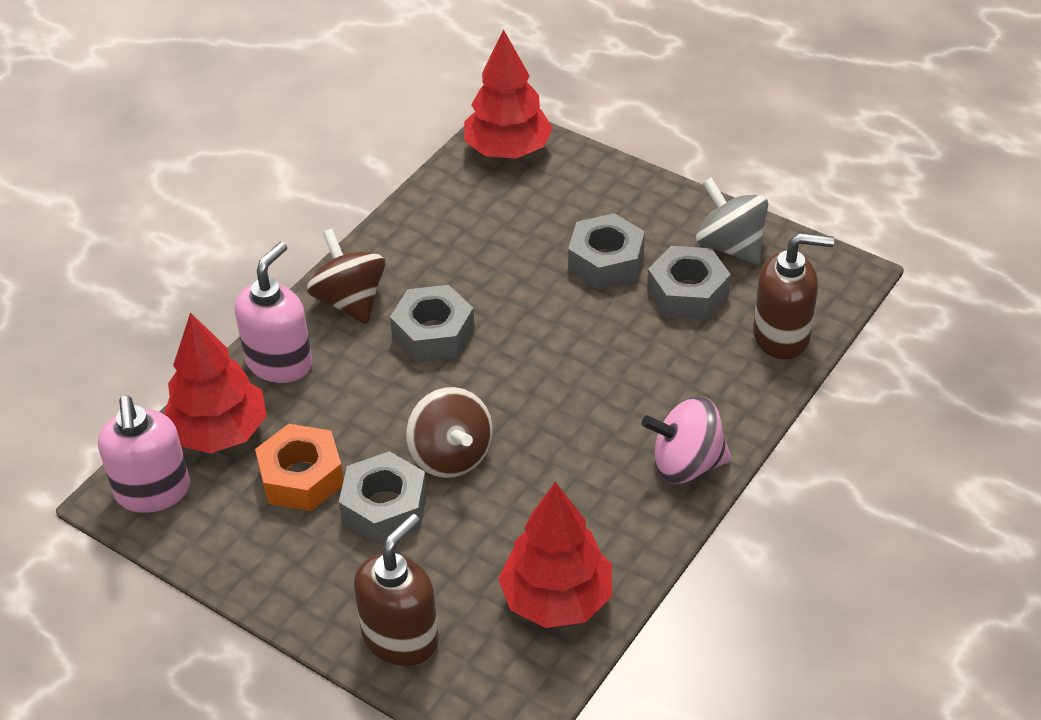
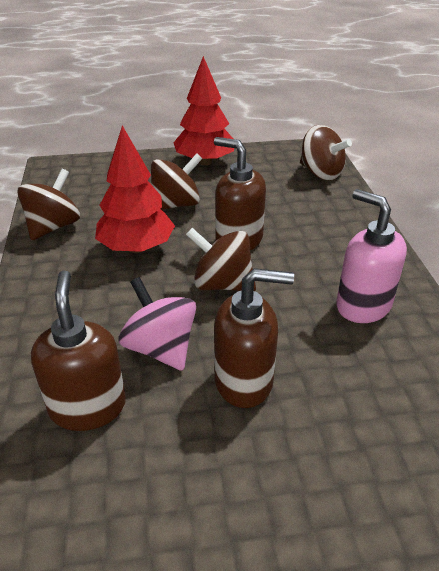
brown soap dispenser: 2 -> 3
brown spinning top: 2 -> 4
grey nut: 4 -> 0
grey spinning top: 1 -> 0
orange nut: 1 -> 0
pink soap dispenser: 2 -> 1
red tree: 3 -> 2

